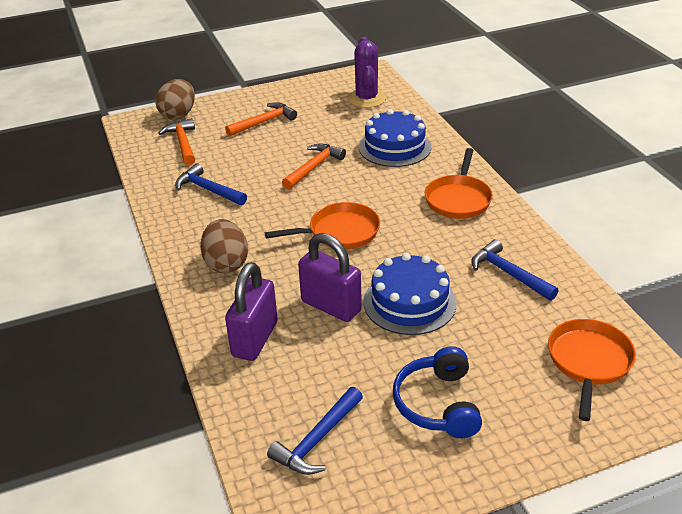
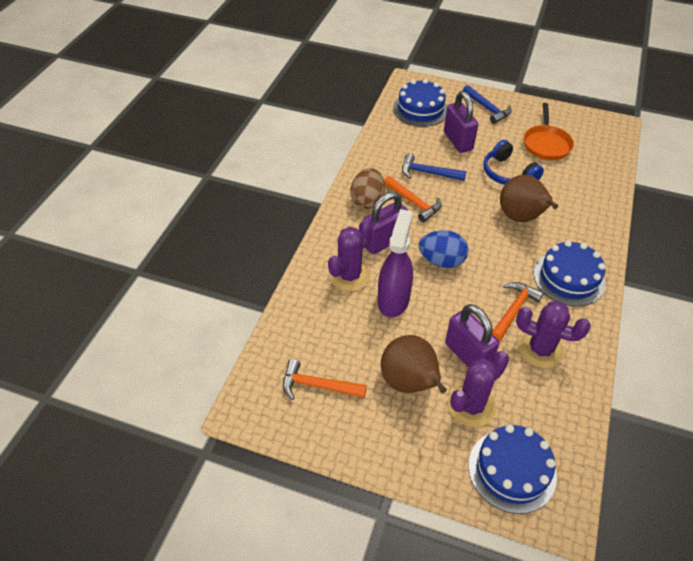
blue cake: 2 -> 3
blue egg: 0 -> 1
blue hammer: 3 -> 2
brown egg: 2 -> 1
brown pear: 0 -> 2
orange pan: 3 -> 1
purple cactus: 1 -> 3
purple padlock: 2 -> 3
purple spray bottle: 0 -> 1

